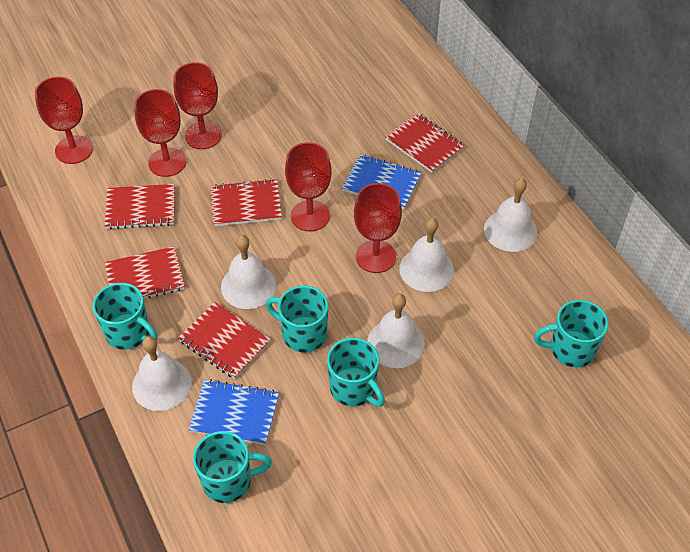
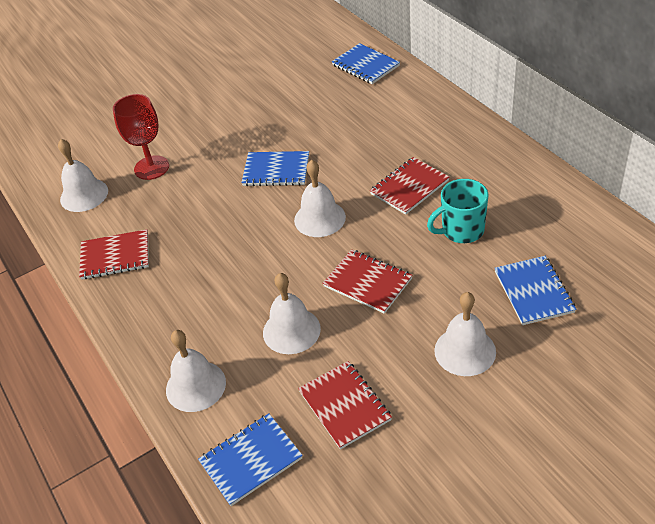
blue notebook: 2 -> 4
red goblet: 5 -> 1
red notebook: 5 -> 4
turquoise mug: 5 -> 1

